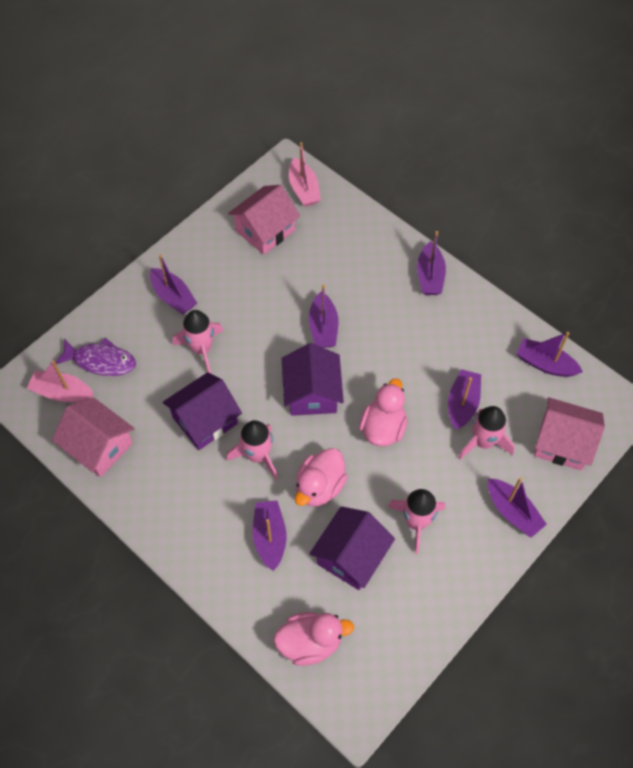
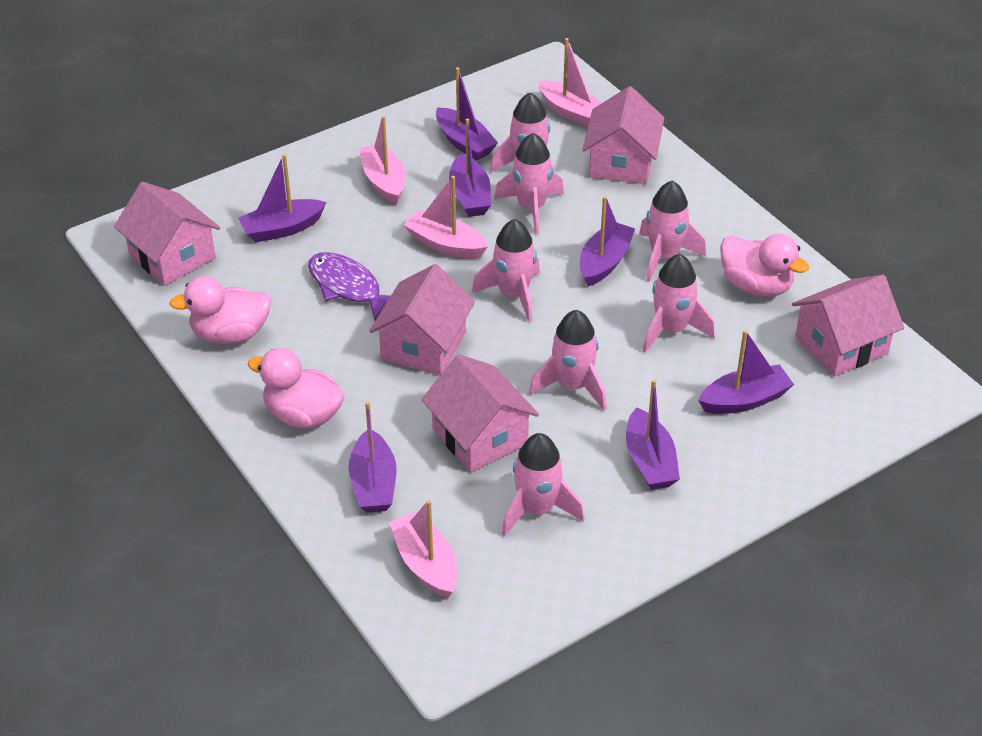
pink boat: 2 -> 4
pink house: 3 -> 5
pink rocket: 4 -> 7
purple house: 3 -> 0

